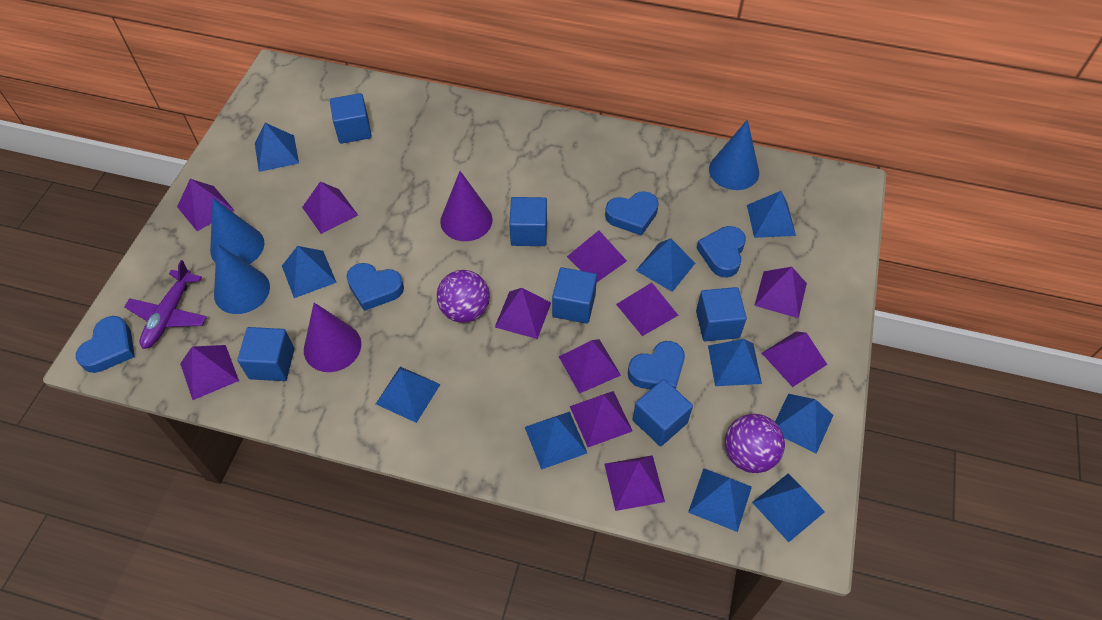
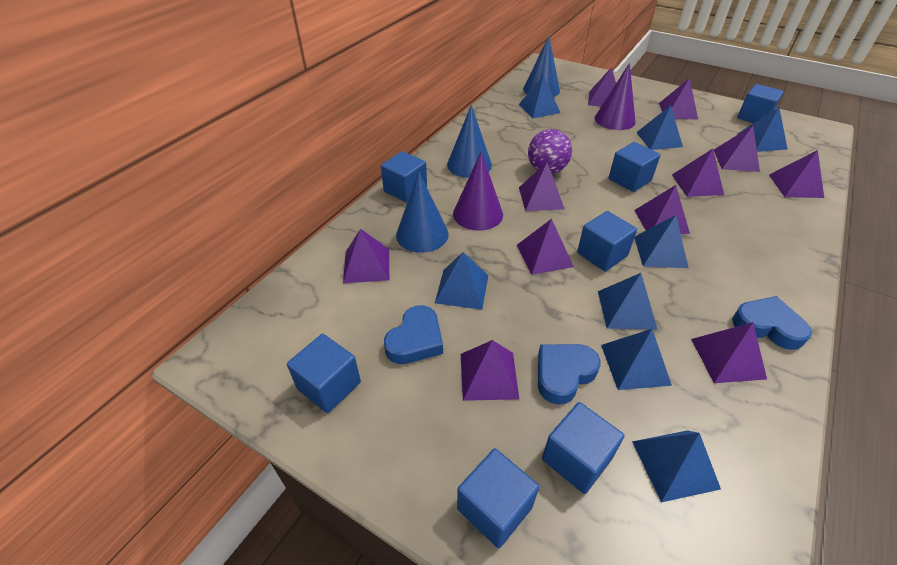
blue cube: 6 -> 7
blue heart: 5 -> 3
blue pyramid: 10 -> 8
purple ball: 2 -> 1
purple plane: 1 -> 0

